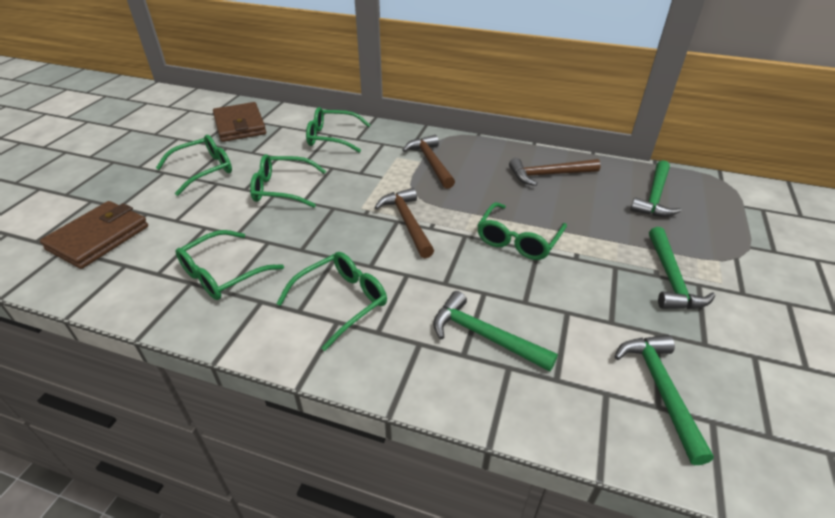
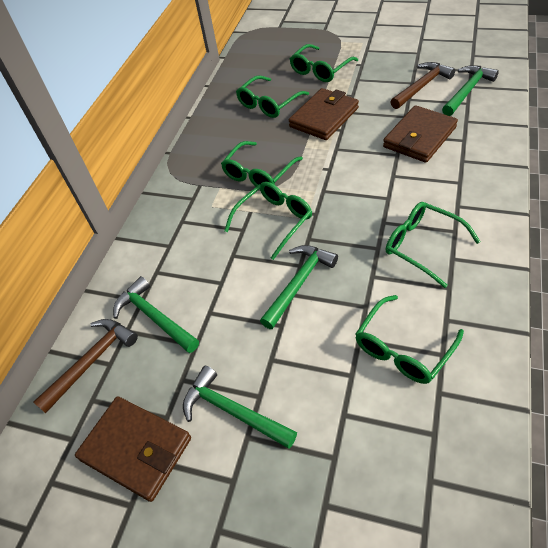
brown hammer: 3 -> 2
brown wallet: 2 -> 3

